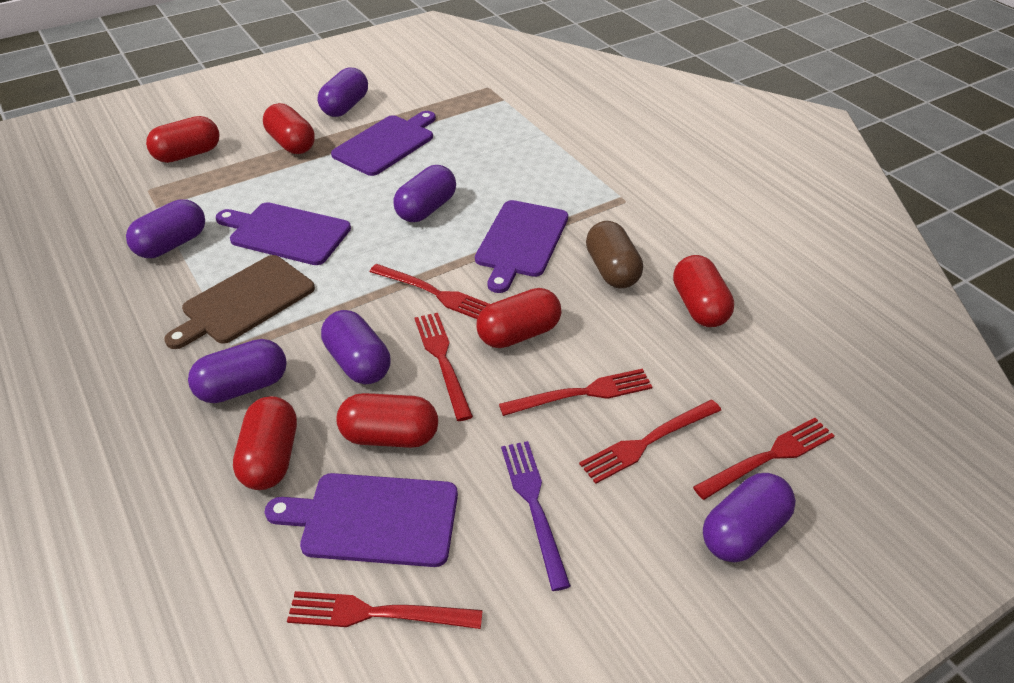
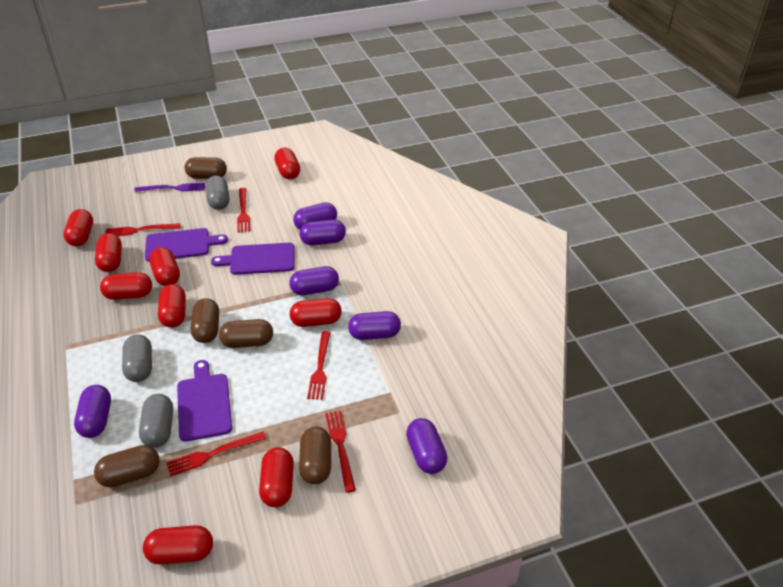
brown capsule: 1 -> 5
brown cutting board: 1 -> 0
grey capsule: 0 -> 3
purple cutting board: 4 -> 3
red capsule: 6 -> 9
red fork: 6 -> 5

